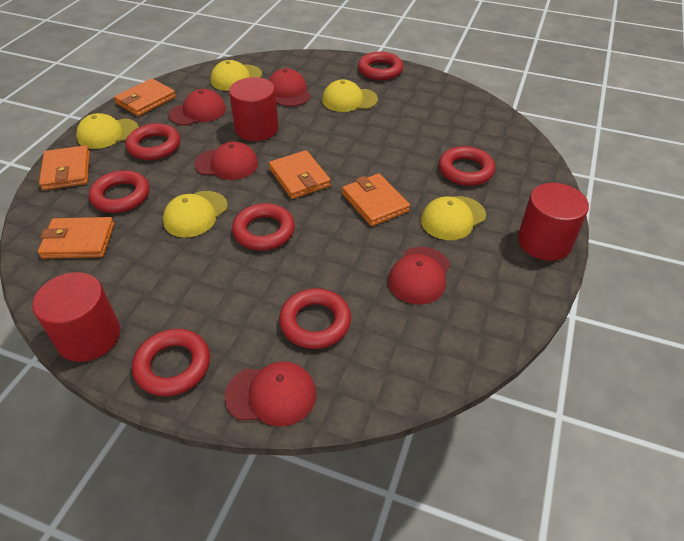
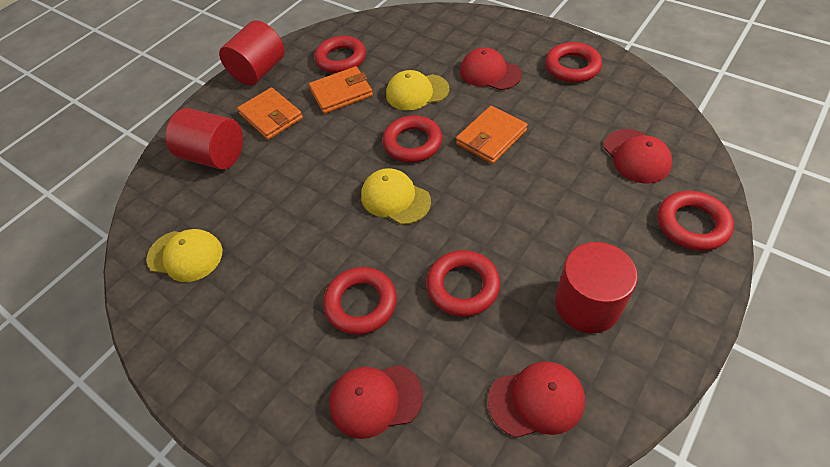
orange wallet: 5 -> 3
red cap: 5 -> 4
red ring: 7 -> 6
yellow cap: 5 -> 3

